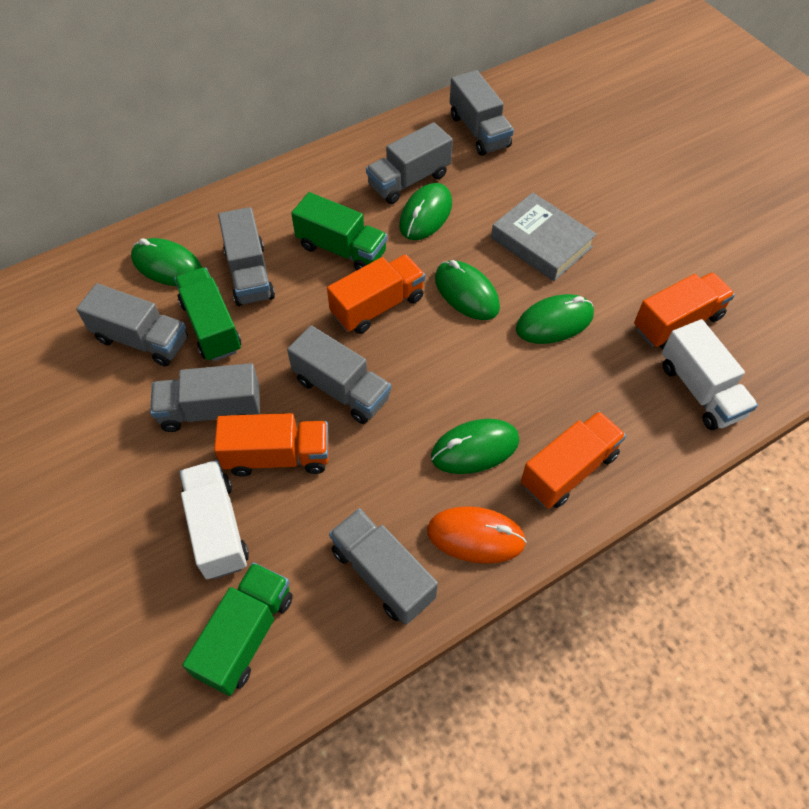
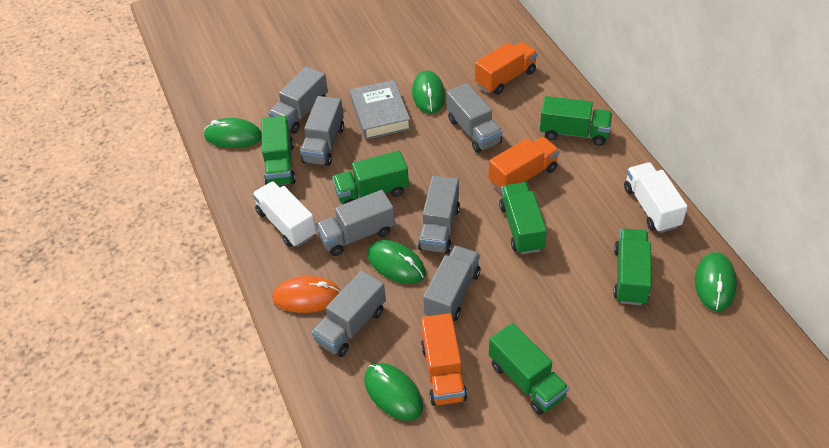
green truck: 3 -> 6
orange truck: 4 -> 3

